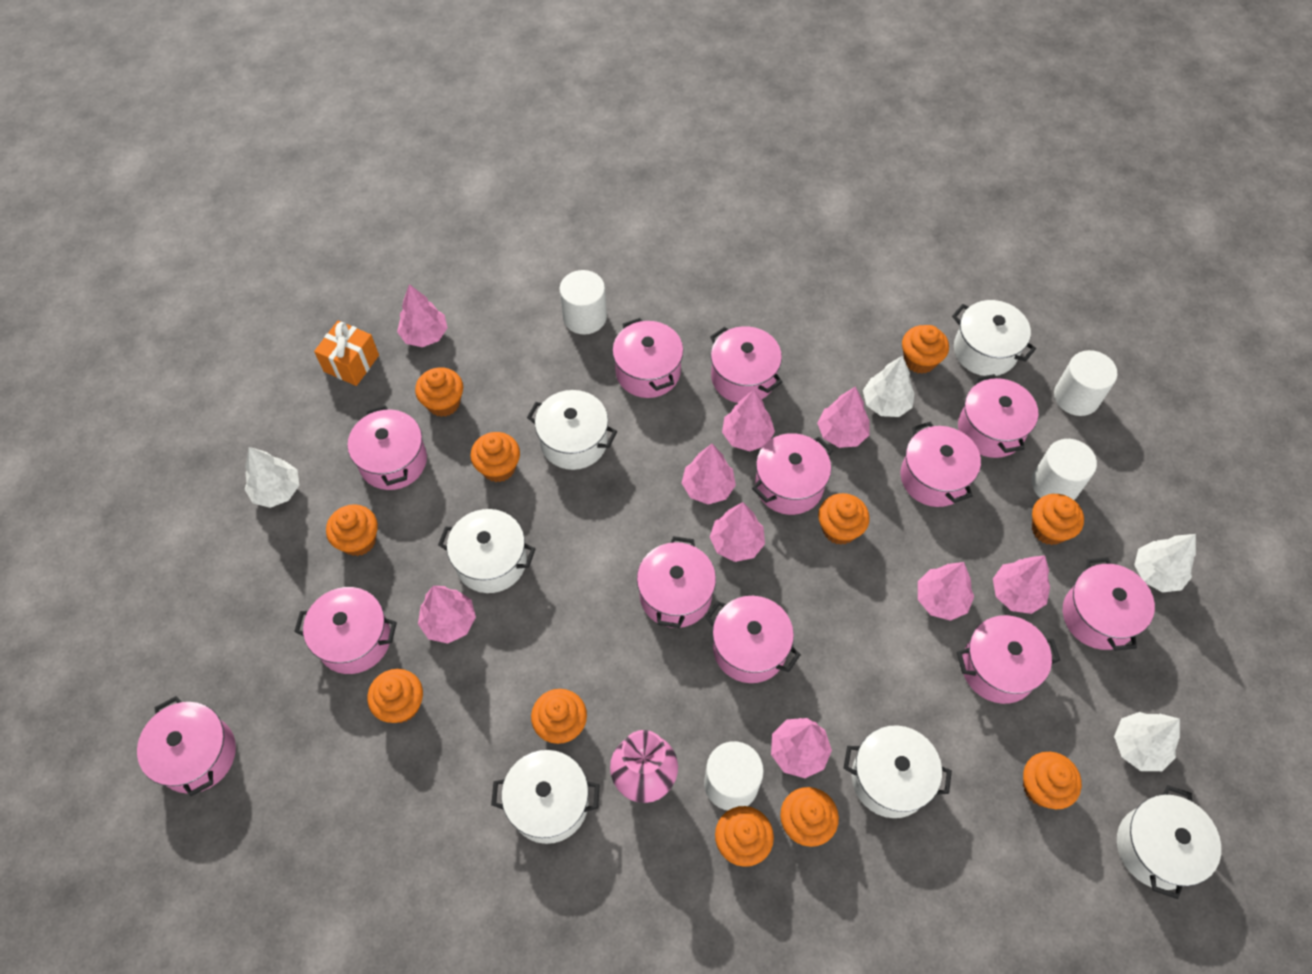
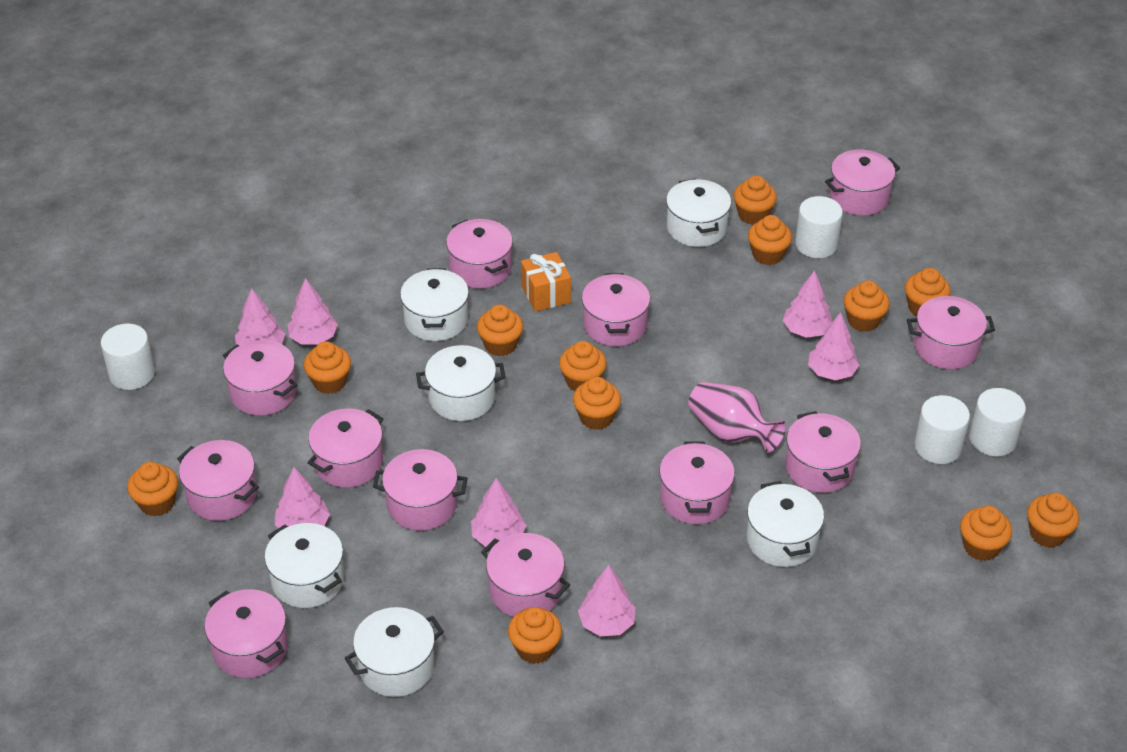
orange cupcake: 11 -> 12
pink tree: 9 -> 7
white tree: 4 -> 0

